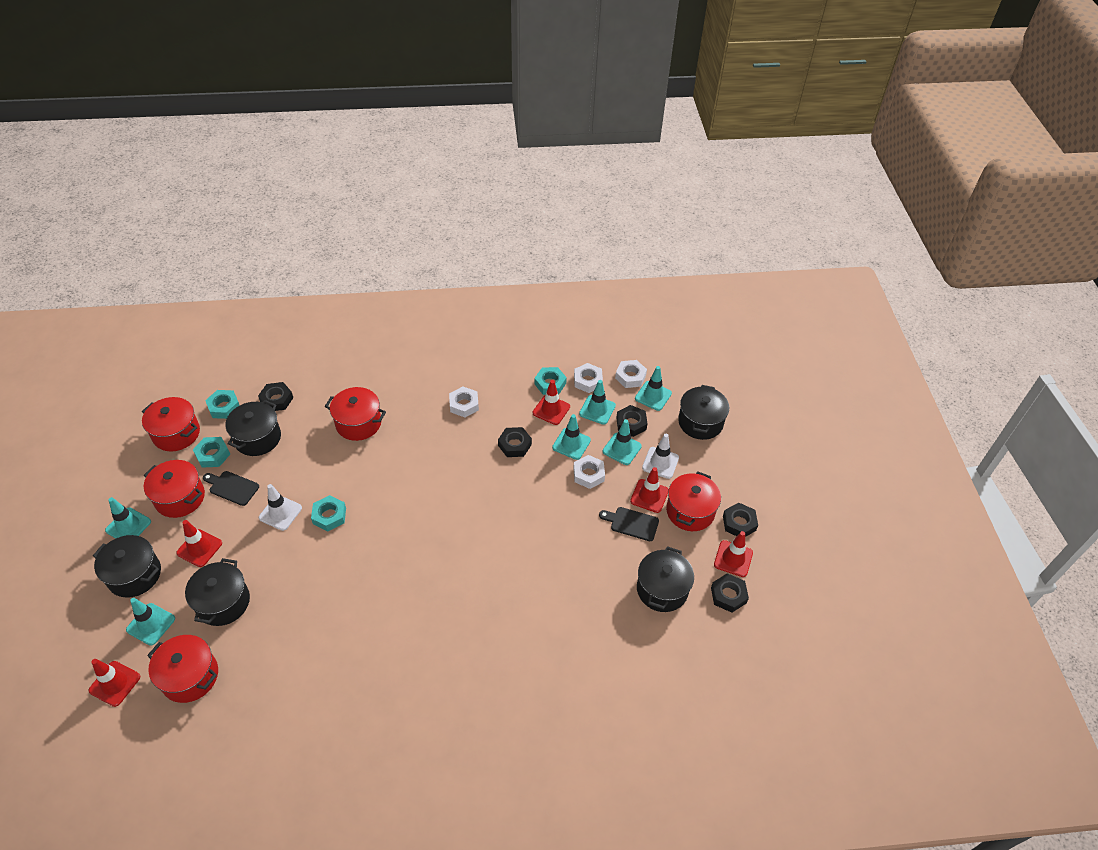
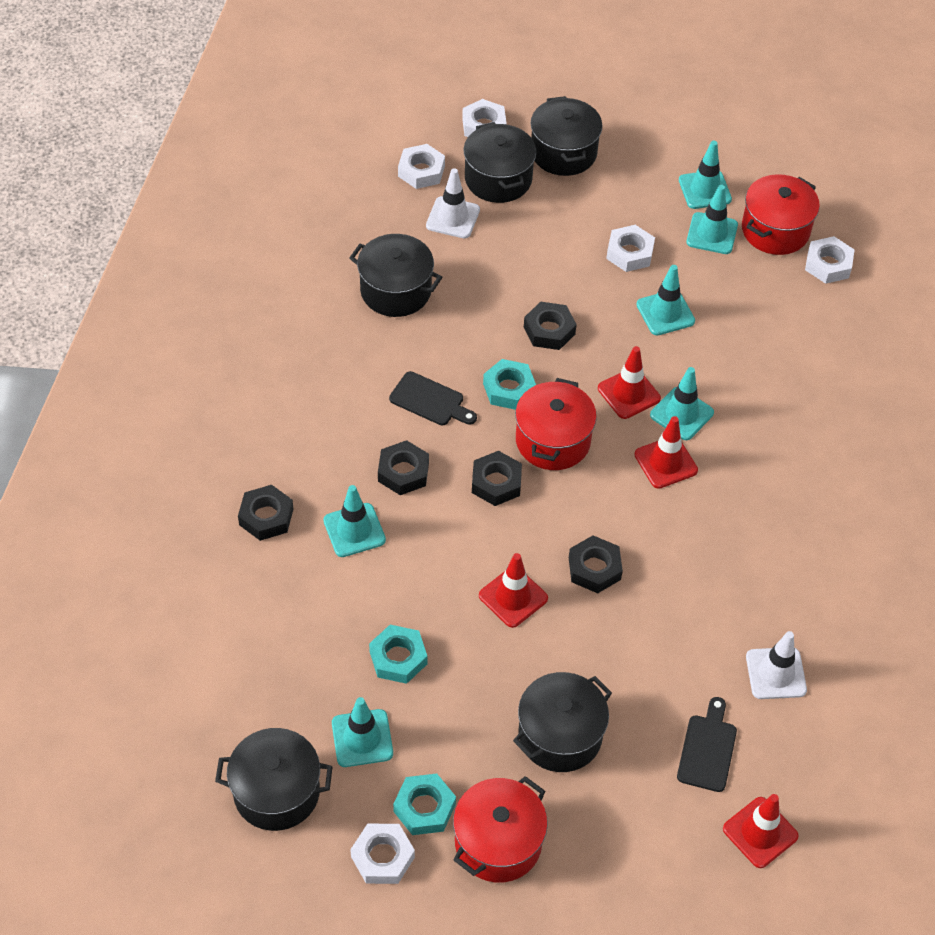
red pot: 5 -> 3
red traffic cone: 5 -> 4
turquoise nut: 4 -> 3
white nut: 4 -> 5

